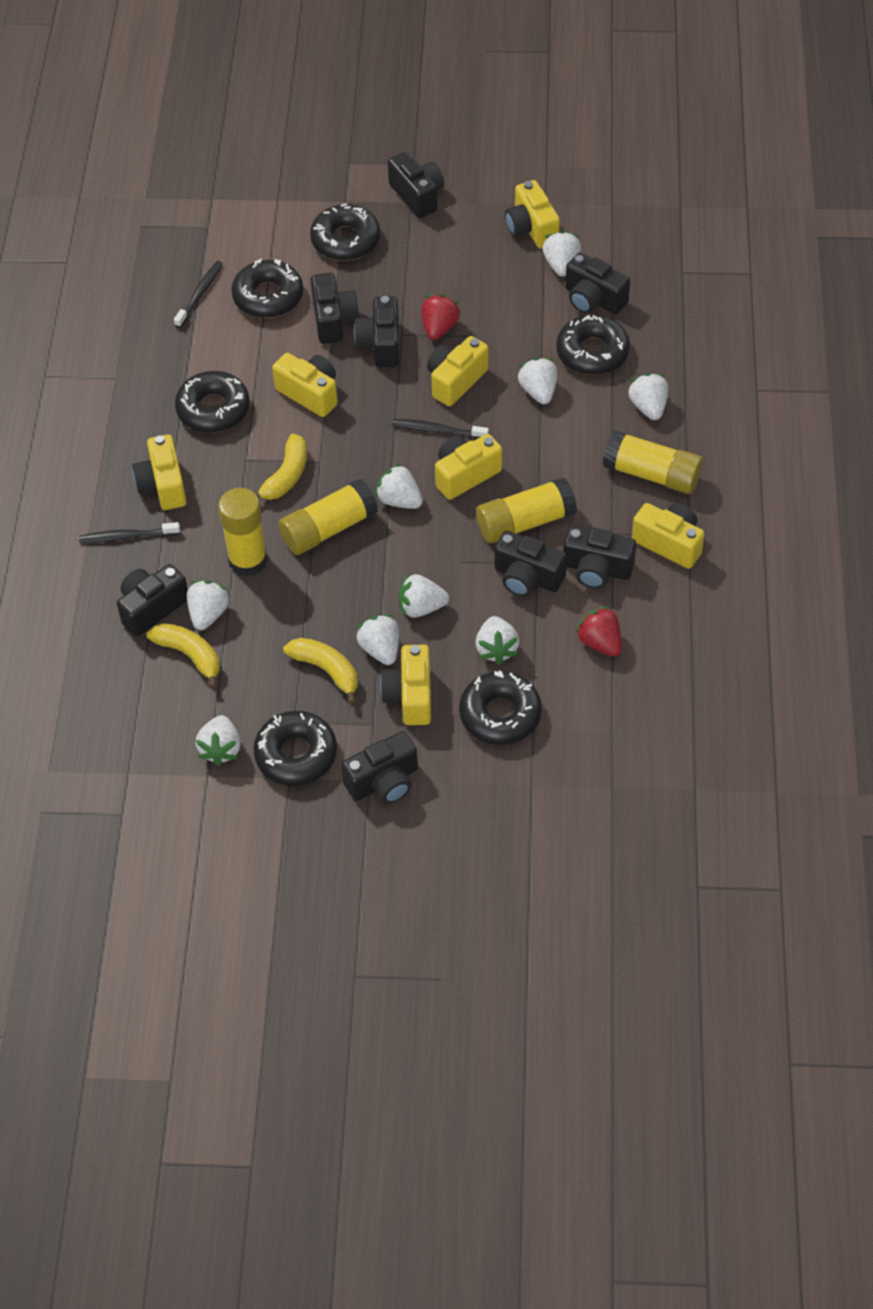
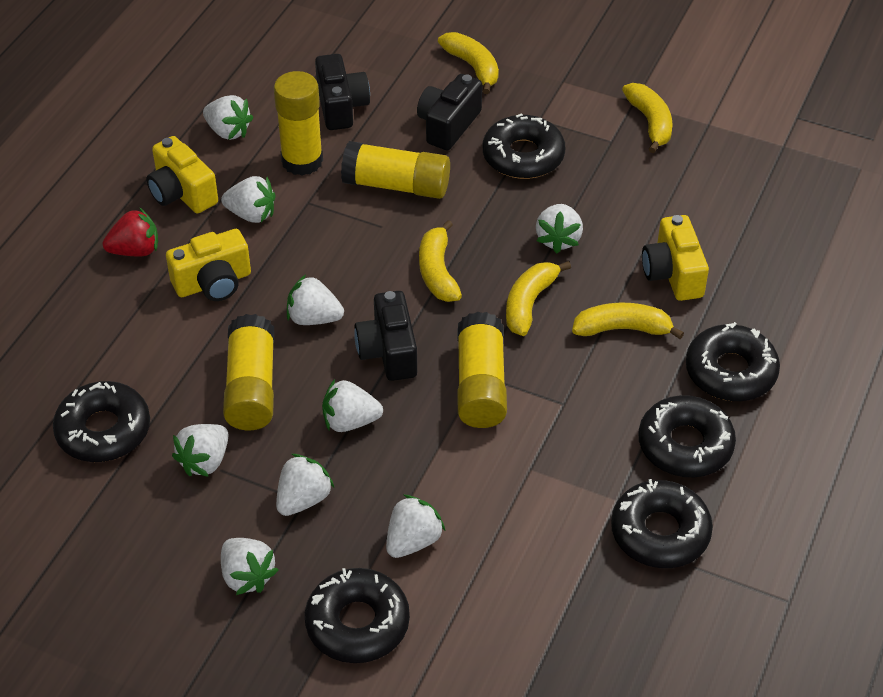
black camera: 8 -> 3
black toothbrush: 3 -> 0
red strawberry: 2 -> 1
yellow banana: 3 -> 5
yellow camera: 7 -> 3

